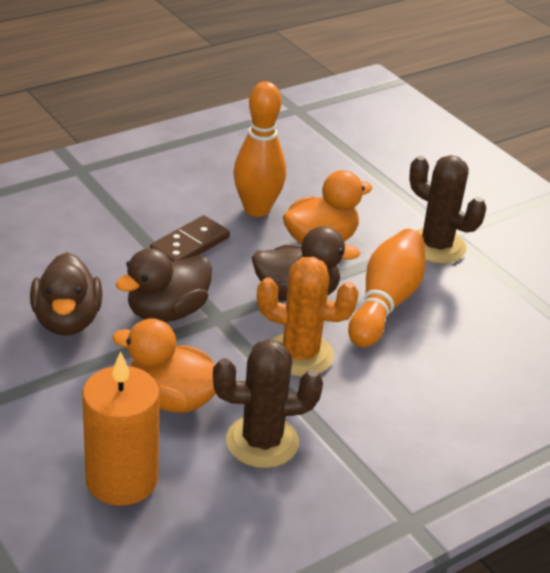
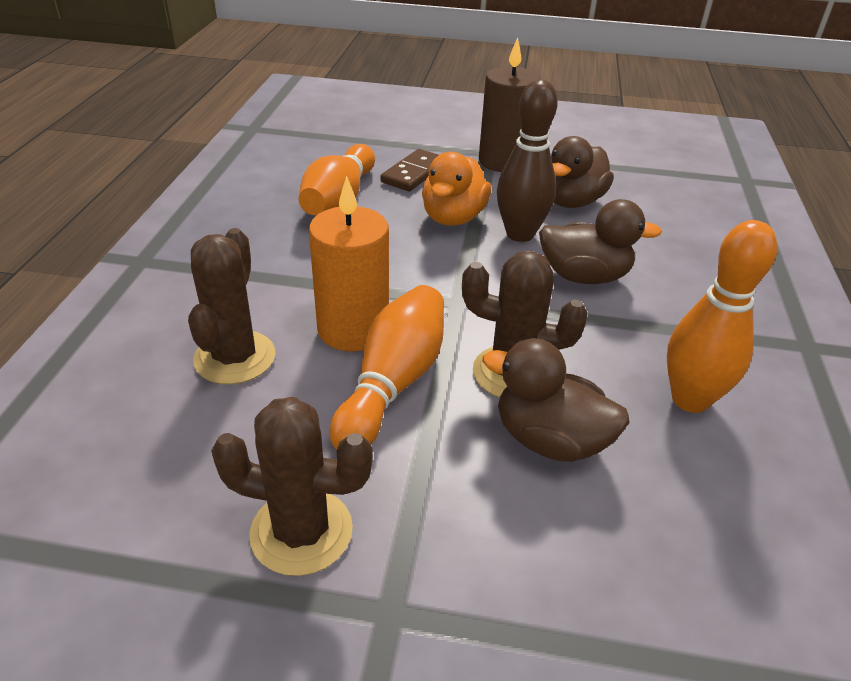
brown bowling pin: 0 -> 1
brown cactus: 2 -> 3
brown candle: 0 -> 1
orange bowling pin: 2 -> 3
orange cactus: 1 -> 0
orange duck: 2 -> 1

